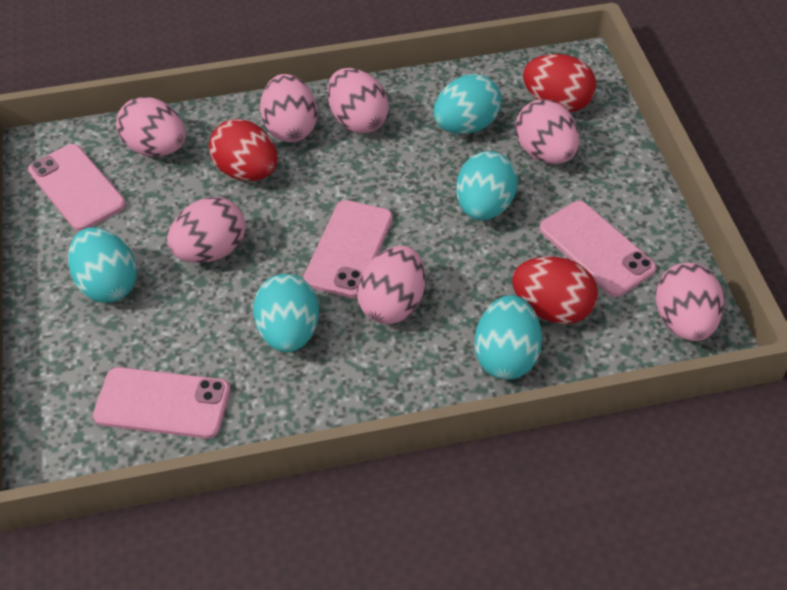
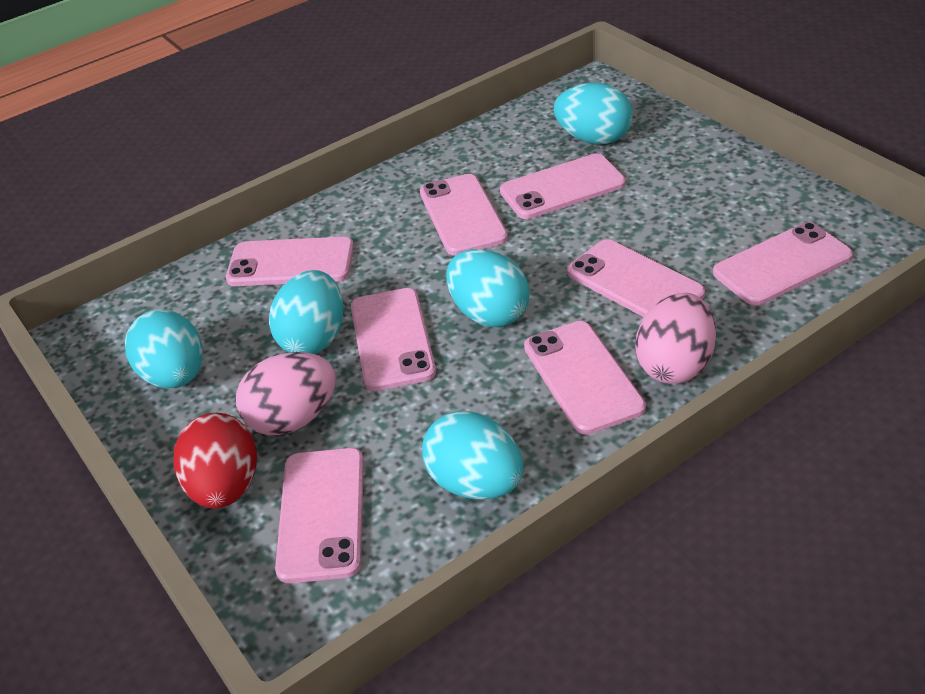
pink egg: 7 -> 2
pink phone: 4 -> 8
red egg: 3 -> 1

